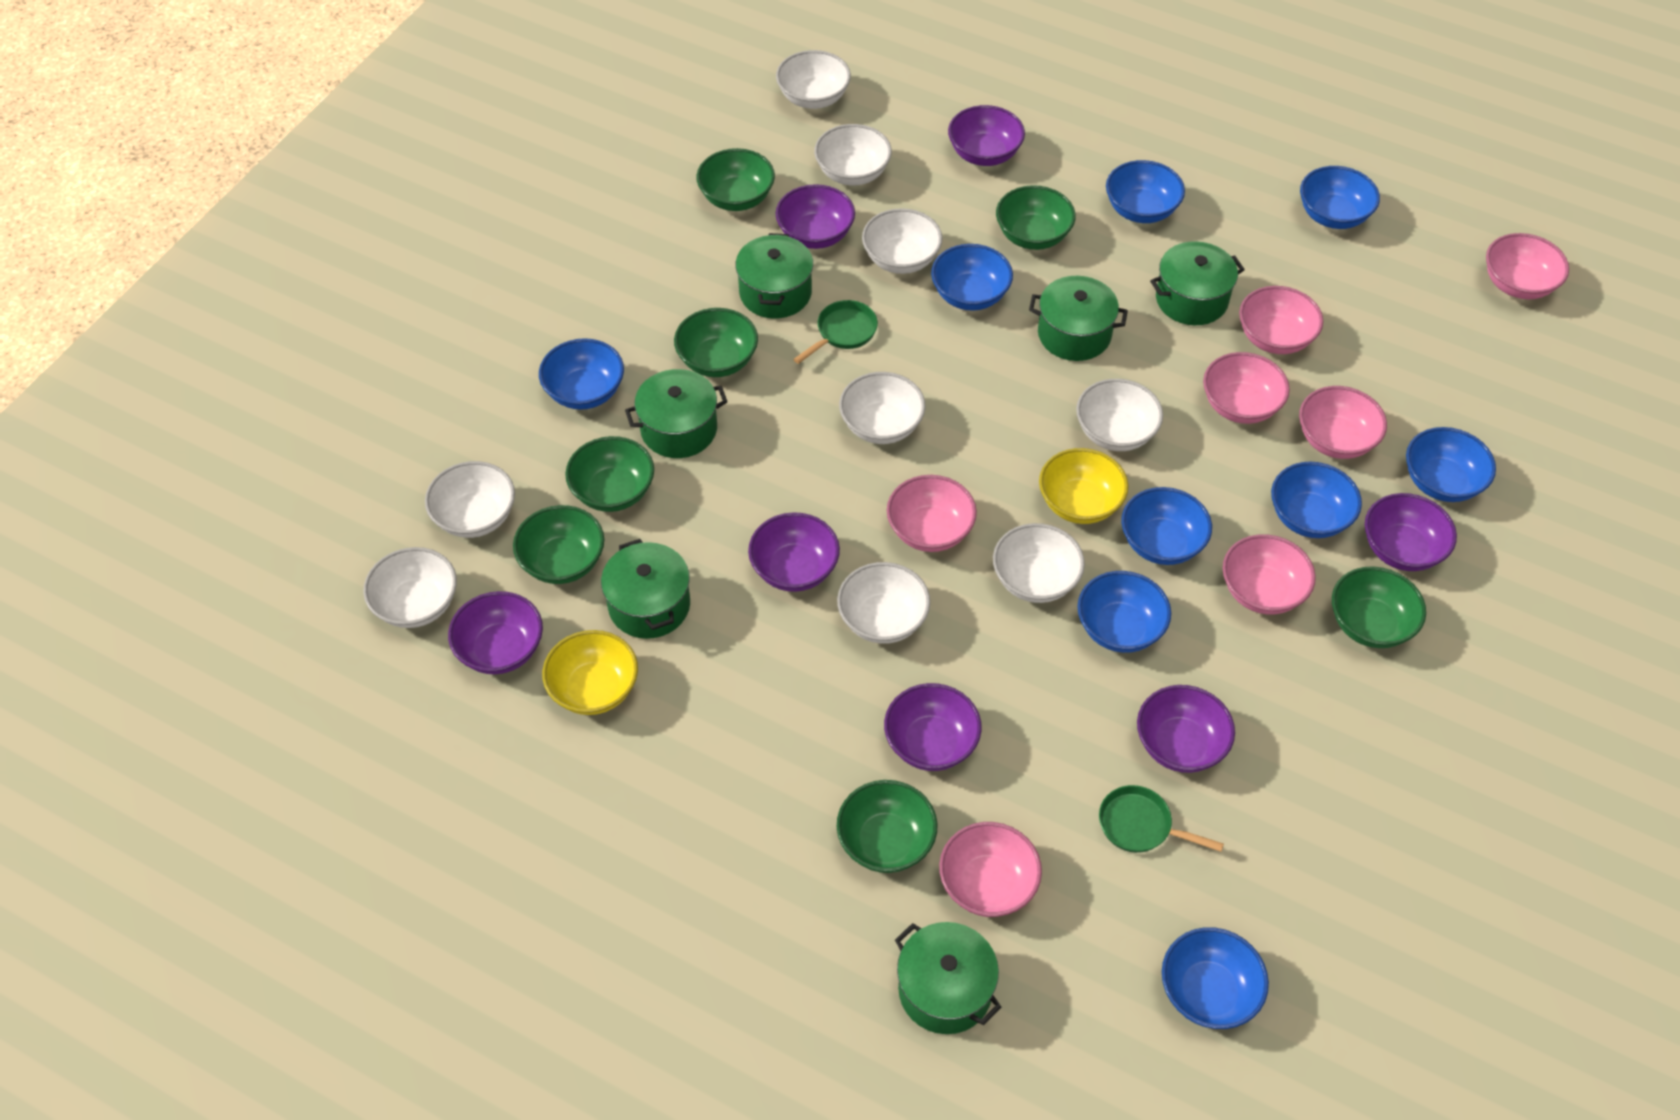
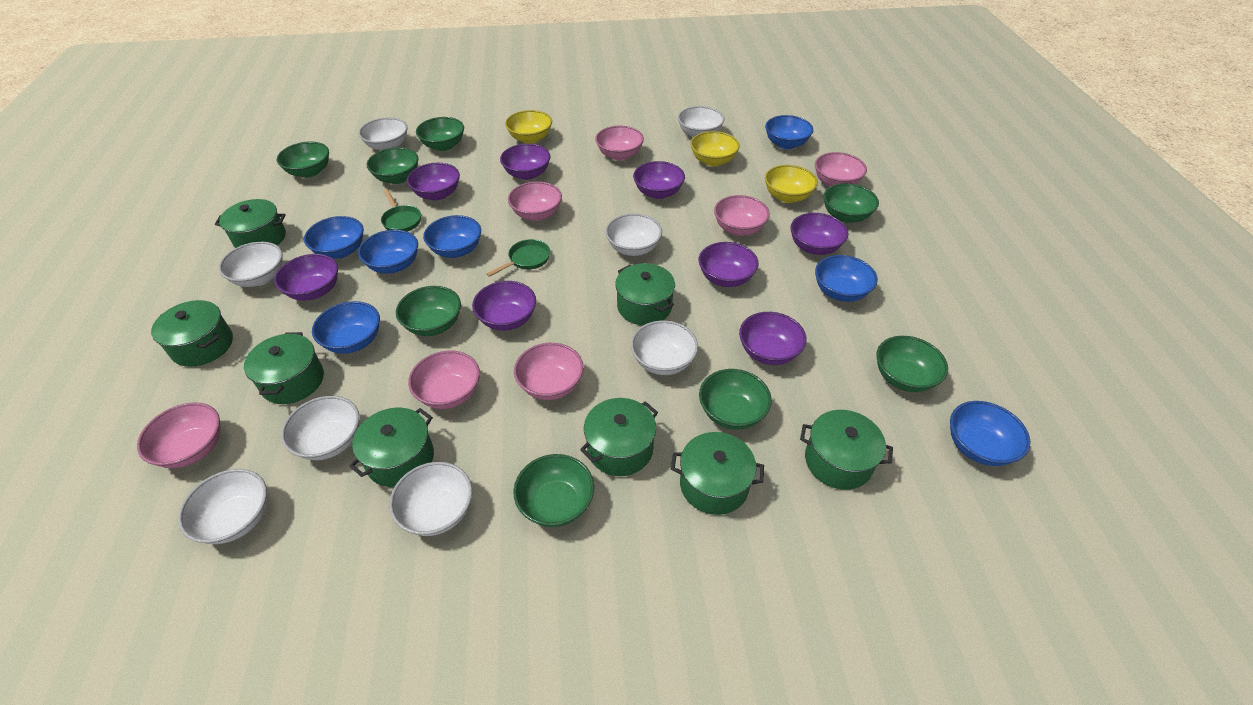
blue bowl: 9 -> 7
green bowl: 7 -> 8
green pot: 6 -> 8
purple bowl: 7 -> 8
white bowl: 9 -> 8
yellow bowl: 2 -> 3

